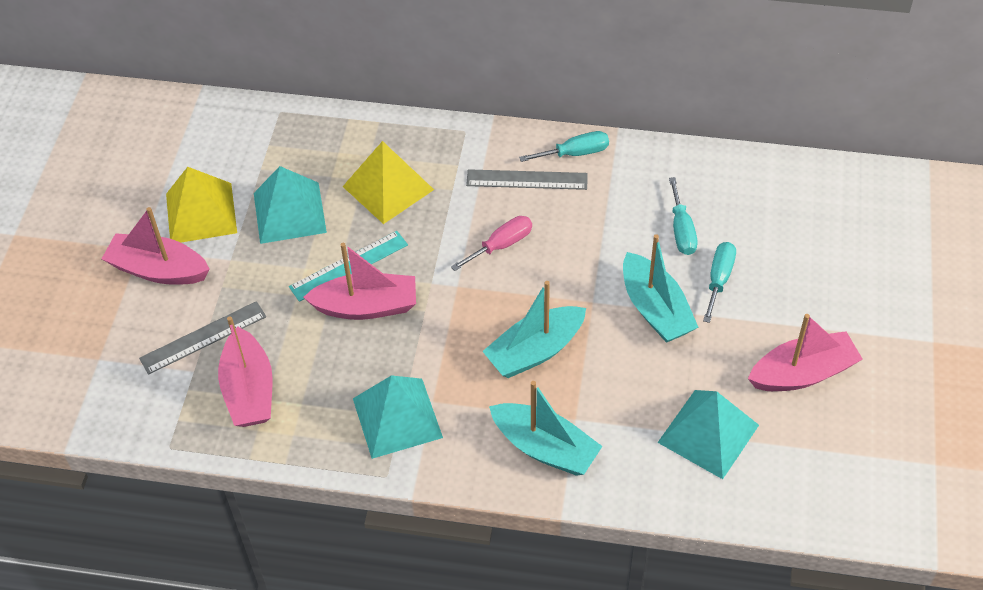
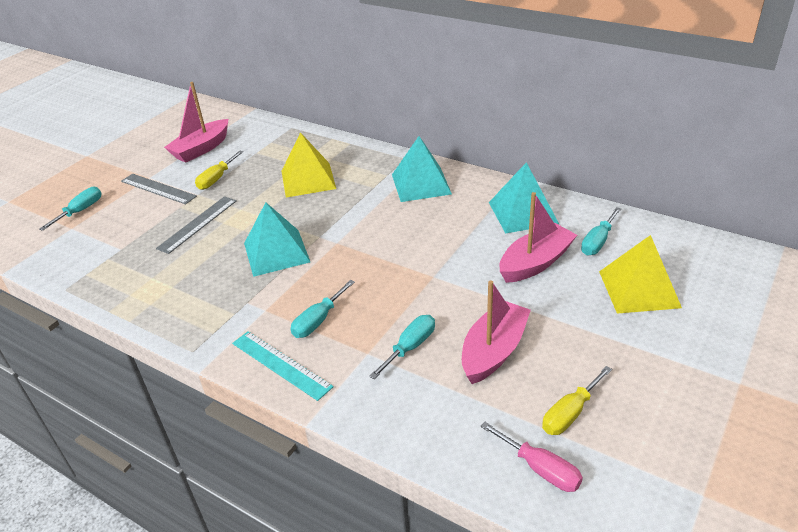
pink boat: 4 -> 3
turquoise boat: 3 -> 0
turquoise screwdriver: 3 -> 4
yellow screwdriver: 0 -> 2

